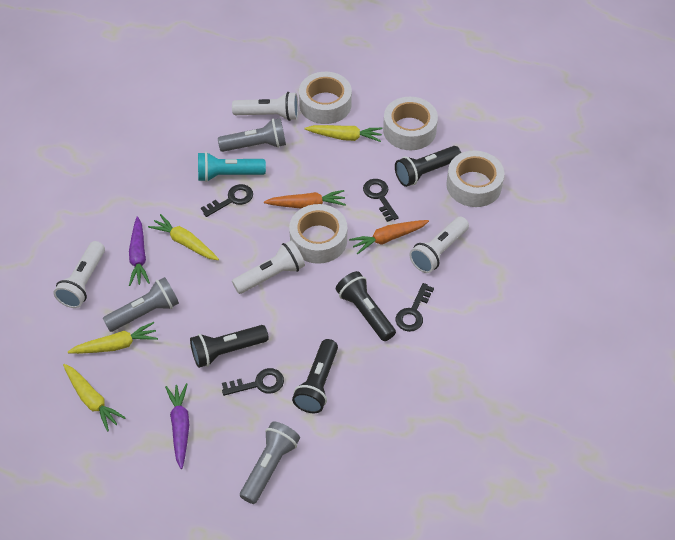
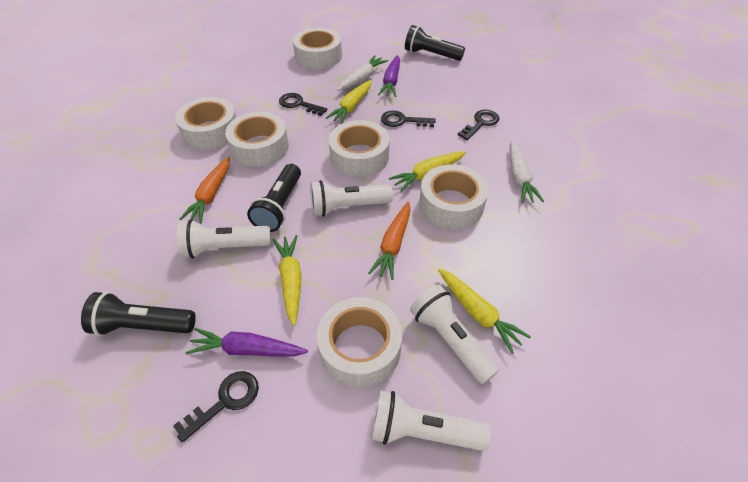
black flashlight: 4 -> 3
grey flashlight: 3 -> 0
turquoise flashlight: 1 -> 0
white carrot: 0 -> 2
white tape: 4 -> 6

